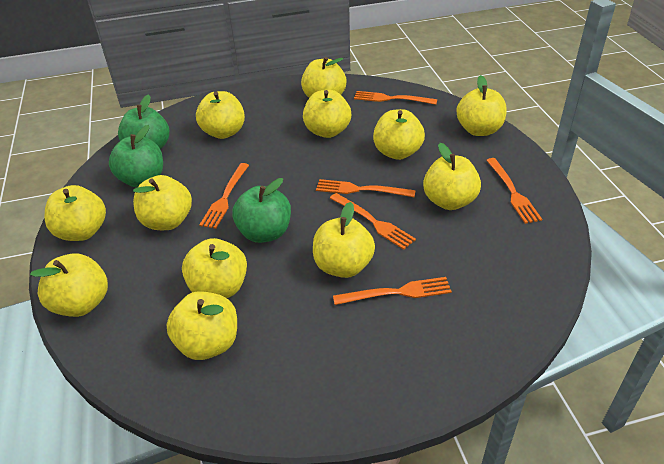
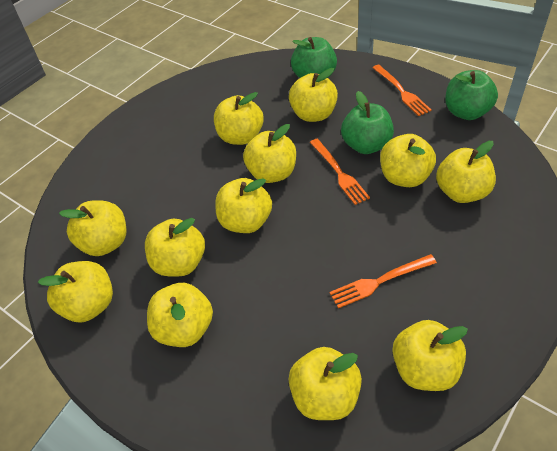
orange fork: 6 -> 3

